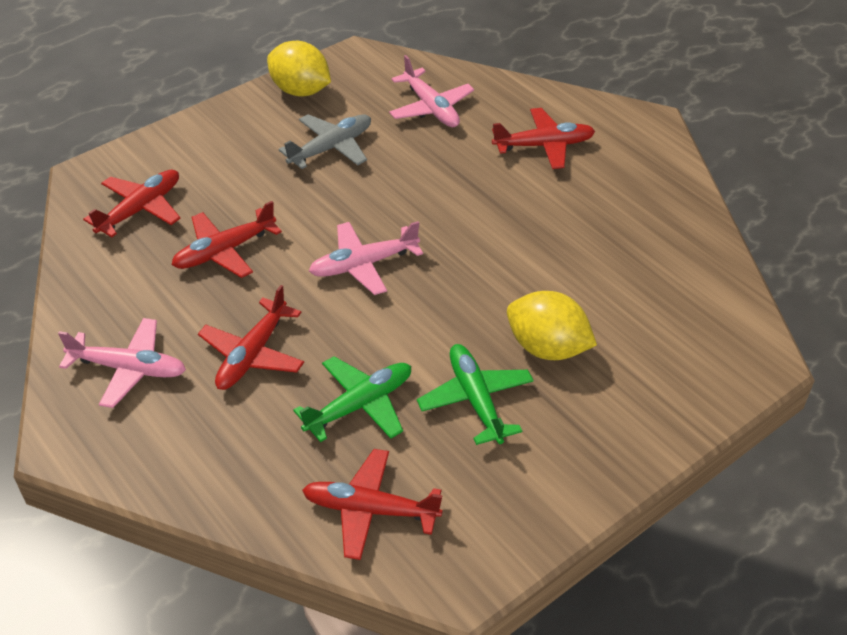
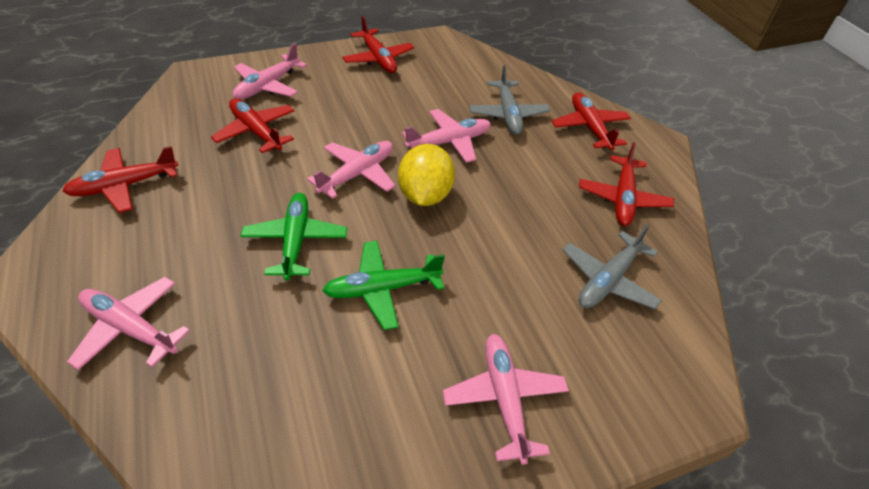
grey plane: 1 -> 2
pink plane: 3 -> 5
yellow lemon: 2 -> 1

